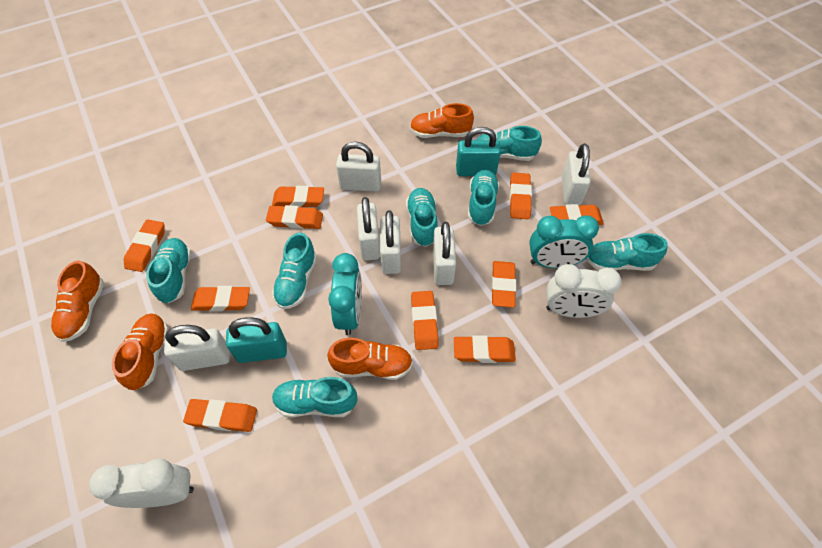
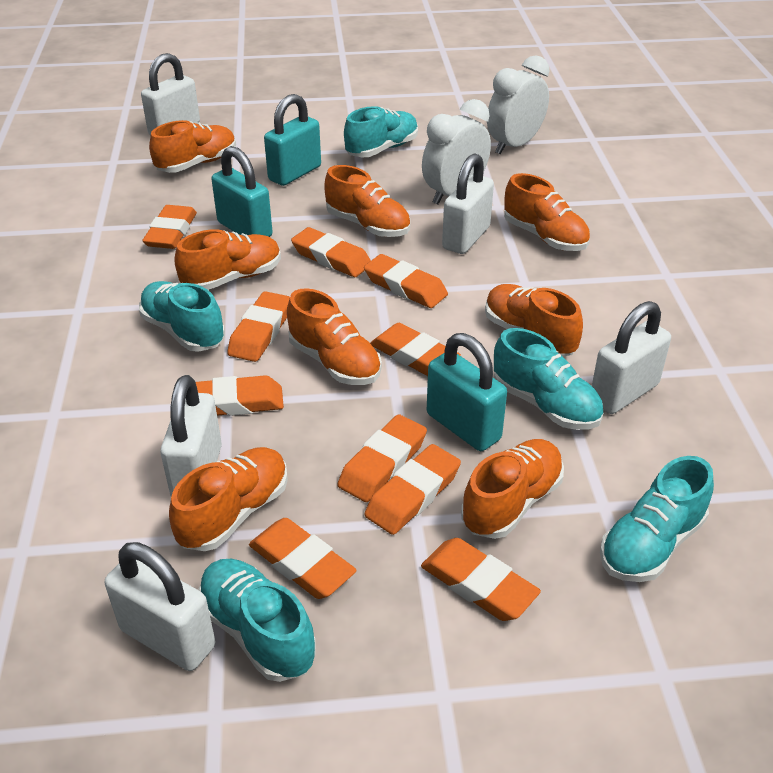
orange shoe: 4 -> 8
turquoise clock: 2 -> 0
turquoise padlock: 2 -> 3
turquoise shoe: 7 -> 5
white padlock: 6 -> 5

